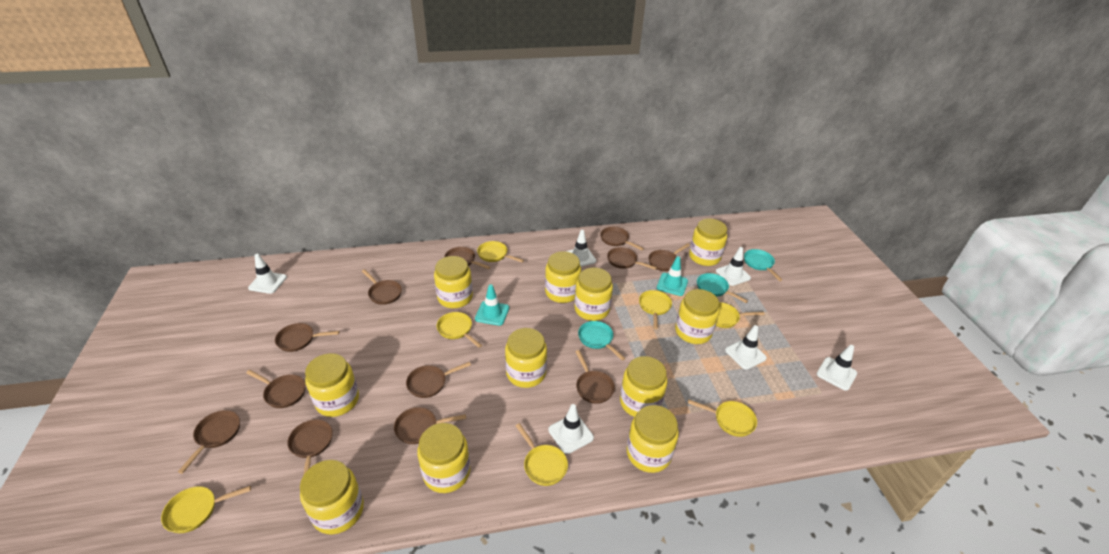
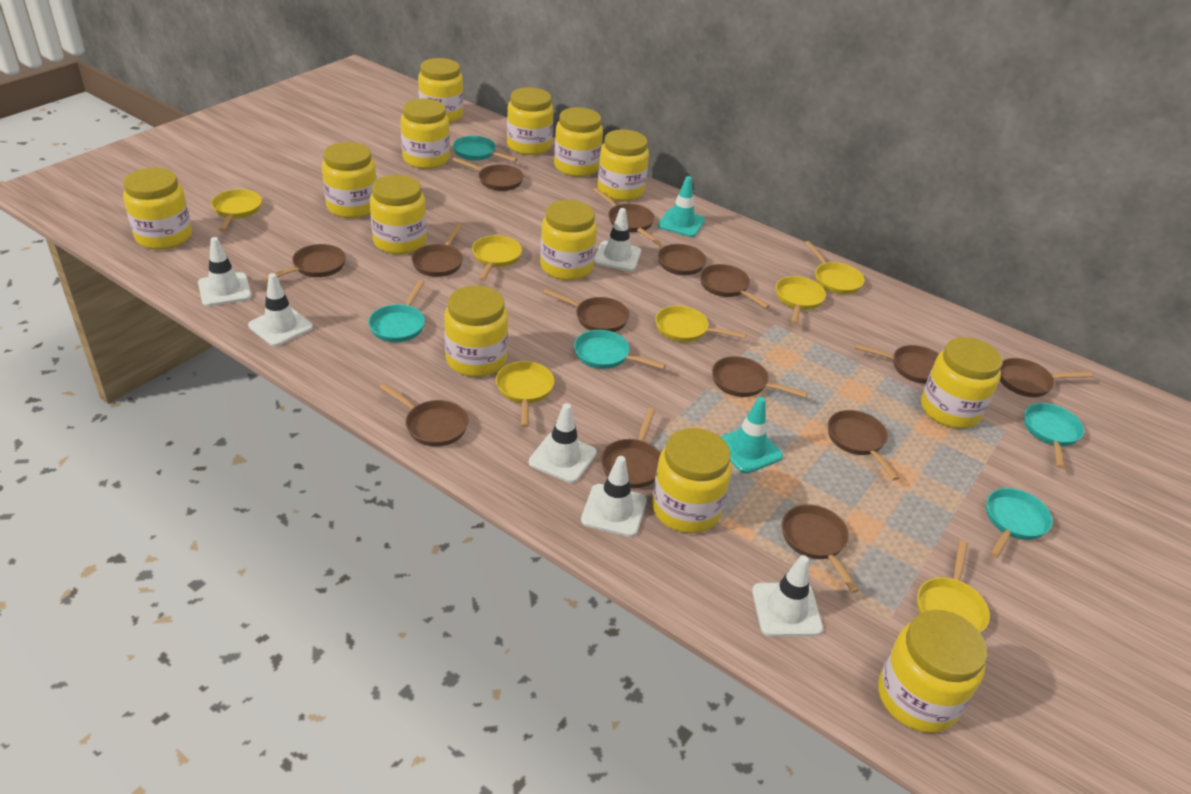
brown pan: 12 -> 14
turquoise pan: 3 -> 5
yellow jar: 11 -> 13

